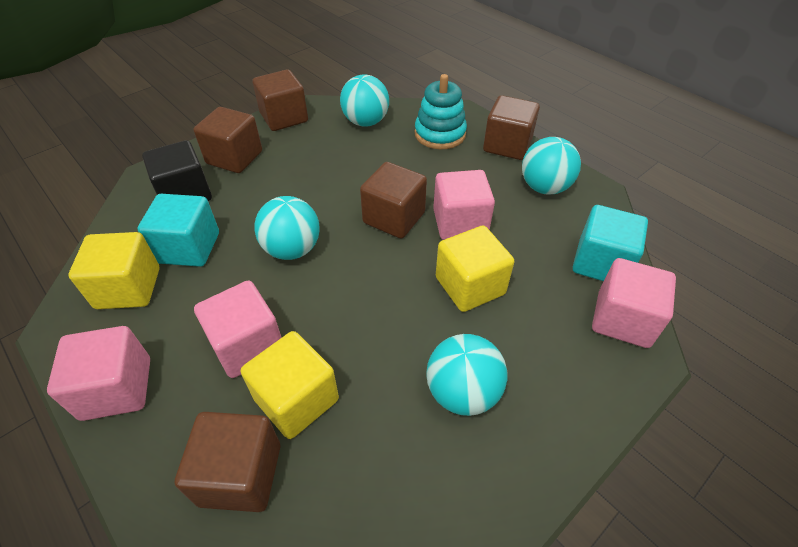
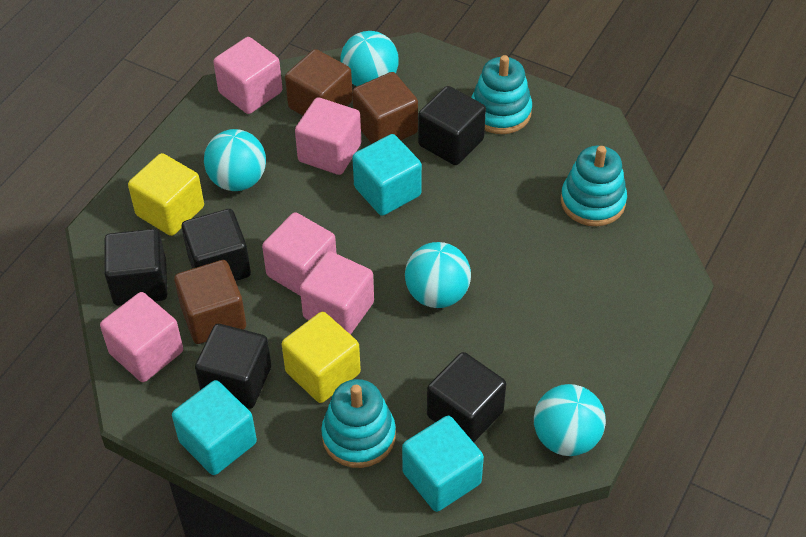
black cube: 1 -> 5
brown cube: 5 -> 3
pink cube: 4 -> 5
turquoise cube: 2 -> 3
turquoise stacking toy: 1 -> 3
yellow cube: 3 -> 2

